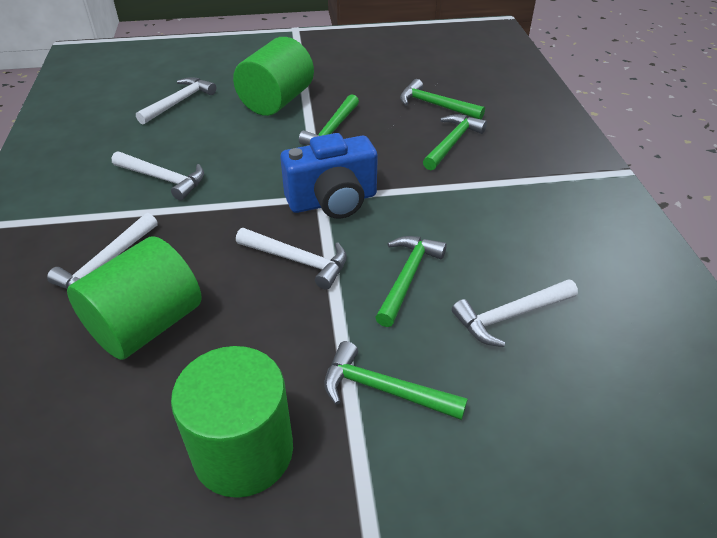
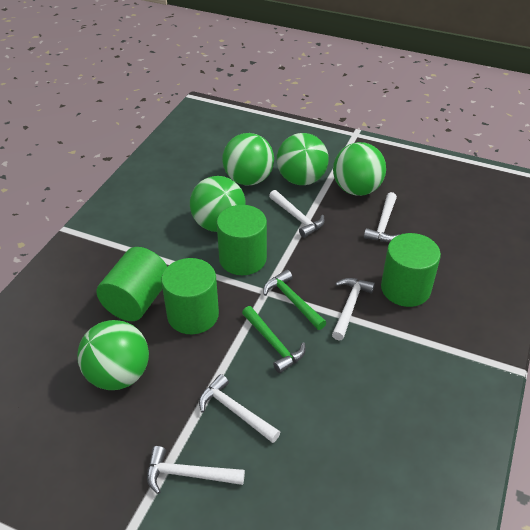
blue camera: 1 -> 0
green ball: 0 -> 5
green cylinder: 3 -> 4
green hammer: 5 -> 2

